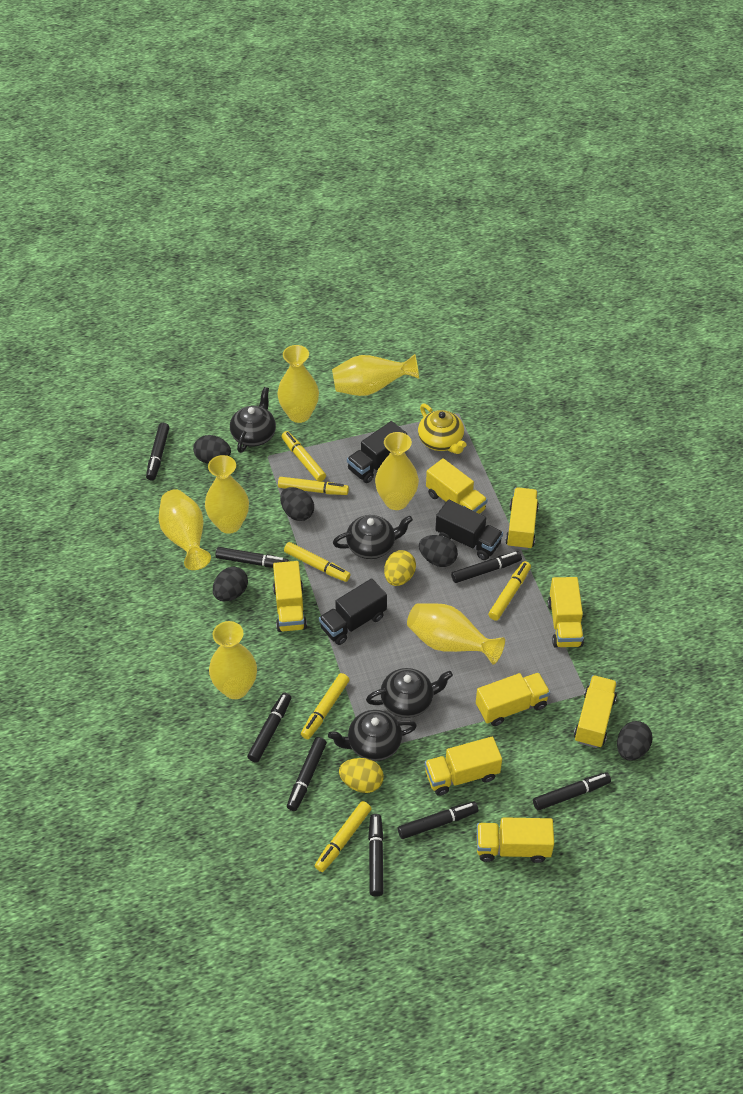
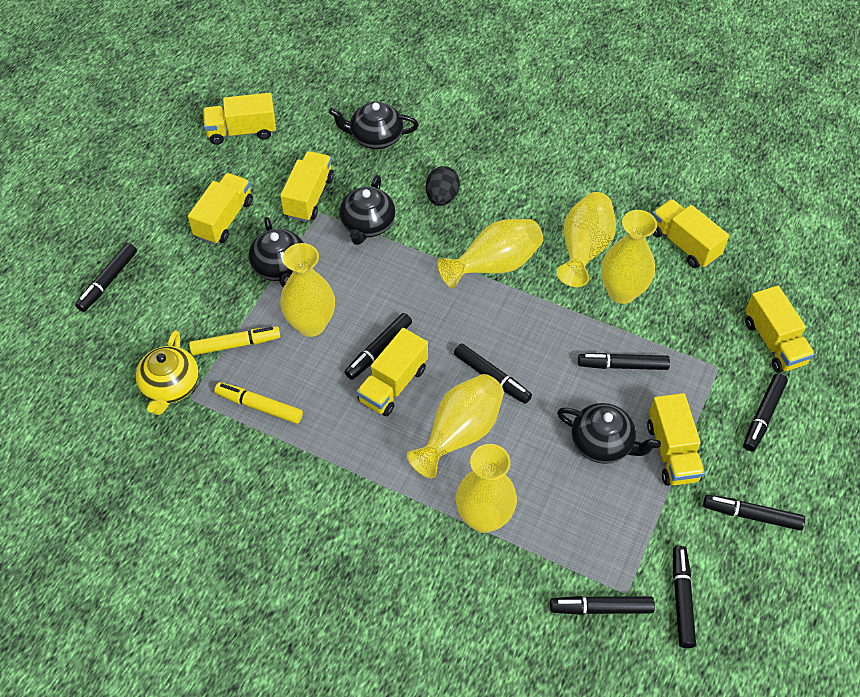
black egg: 5 -> 1
black truck: 3 -> 0
yellow egg: 2 -> 0
yellow marker: 6 -> 2
yellow truck: 8 -> 7
yellow vase: 7 -> 6

